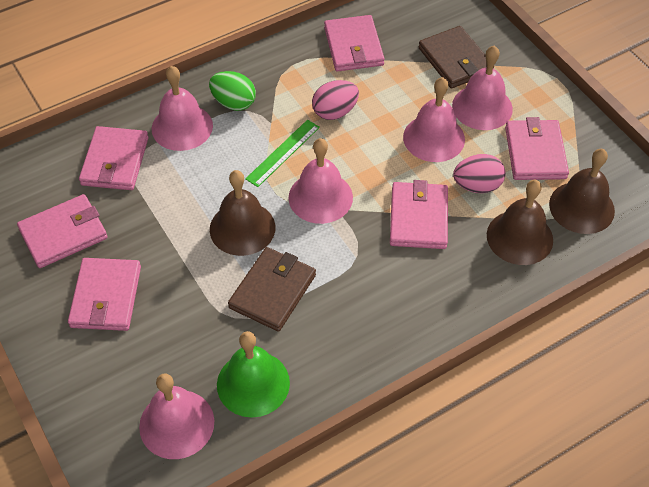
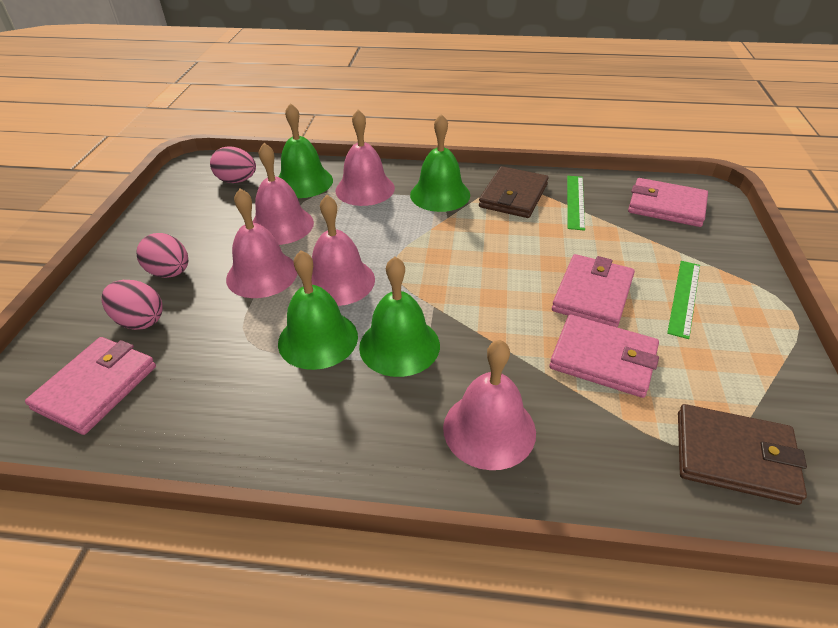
brown bell: 3 -> 0
green bell: 1 -> 4
green egg: 1 -> 0
green ruler: 1 -> 2
pink egg: 2 -> 3
pink wallet: 6 -> 4

